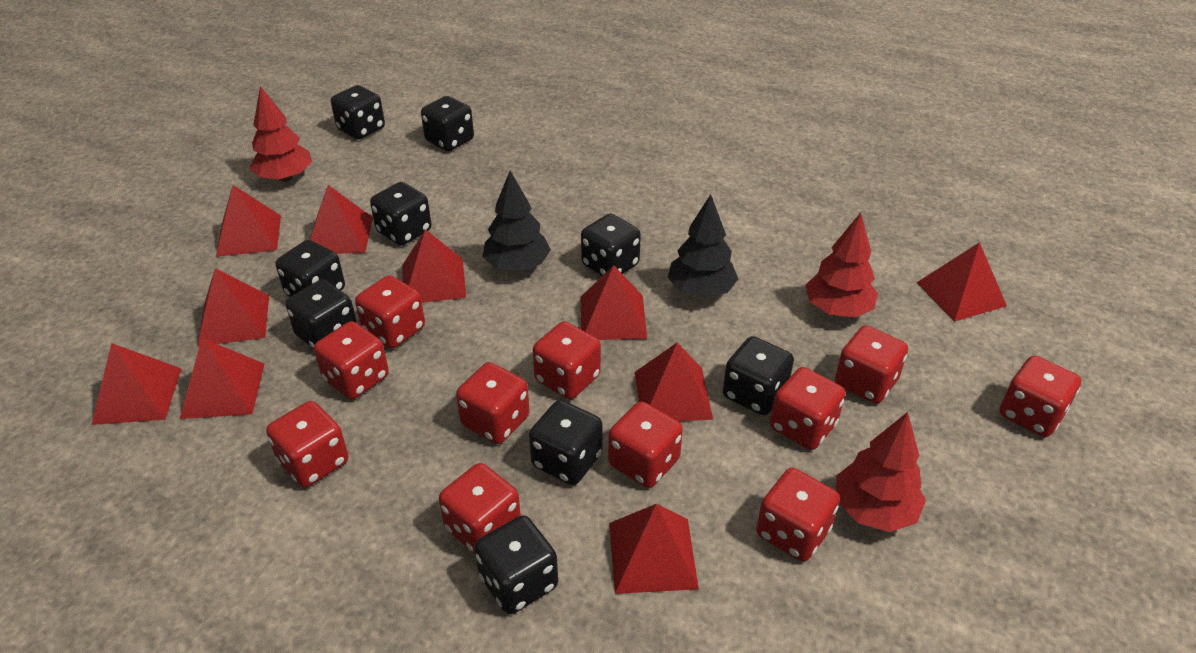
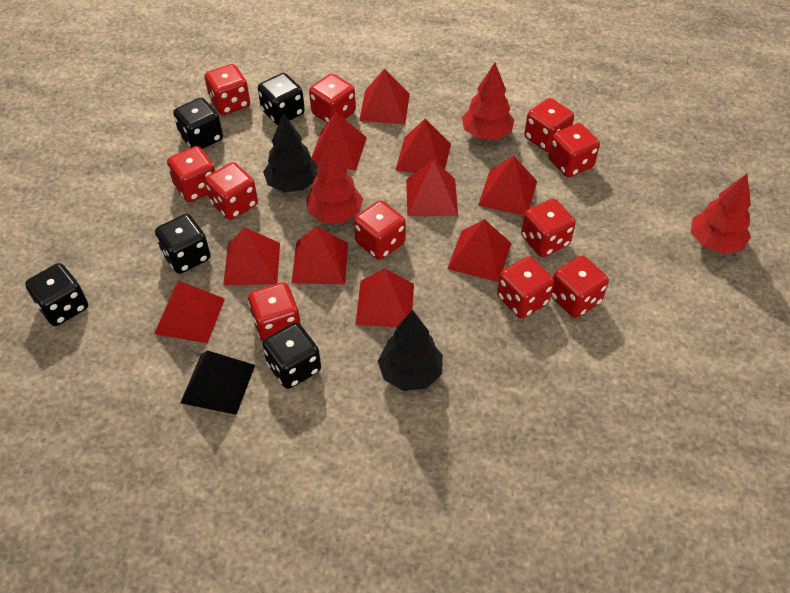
black dice: 9 -> 5
black pyramid: 0 -> 1

